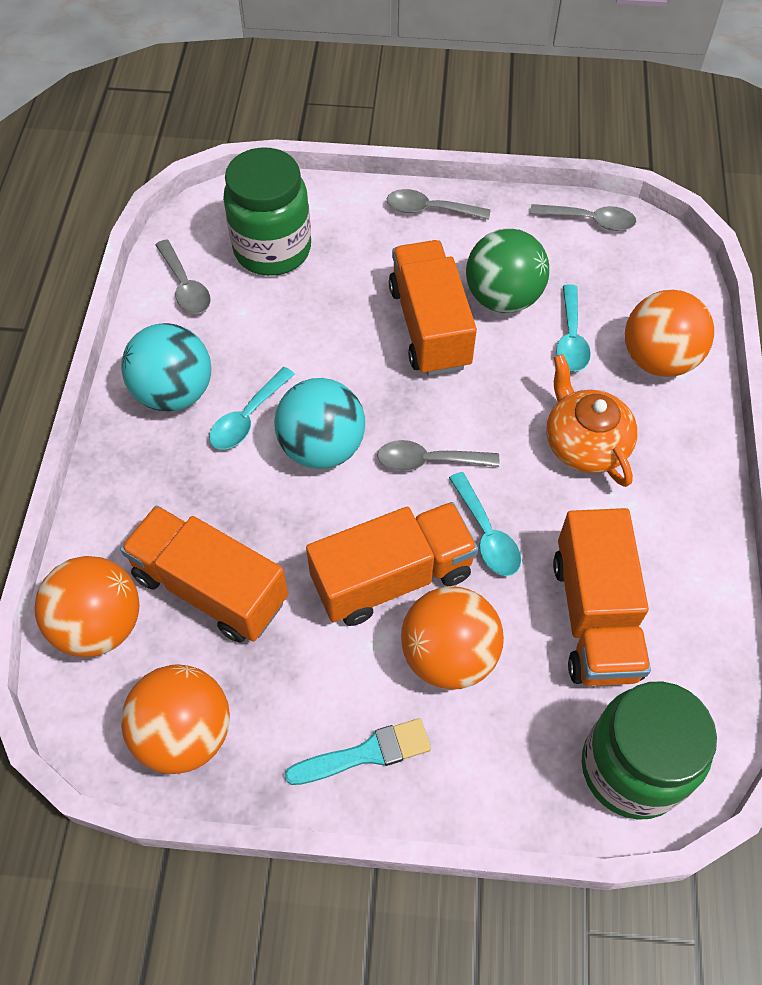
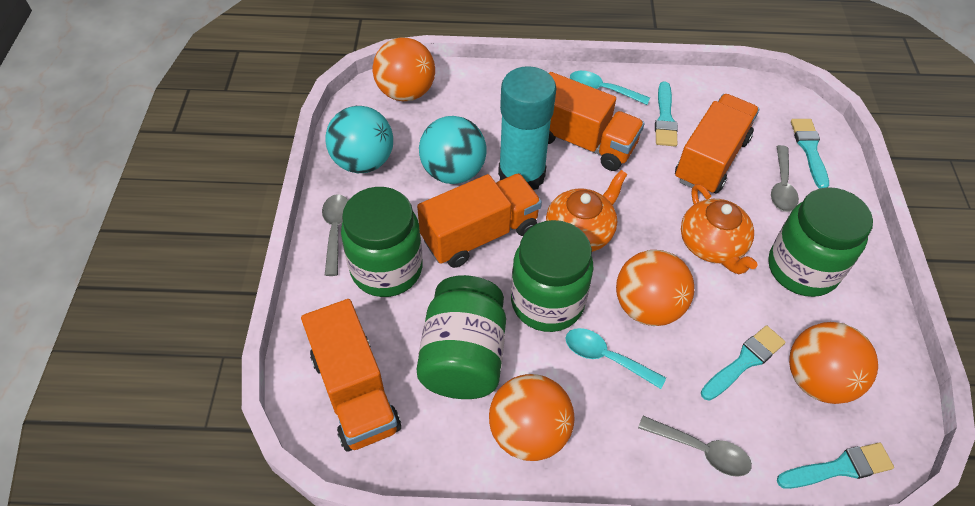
green ball: 1 -> 0
green jar: 2 -> 4
grey spoon: 4 -> 3
orange teapot: 1 -> 2
turquoise brush: 1 -> 4
turquoise glue stick: 0 -> 1
turquoise spoon: 3 -> 2

